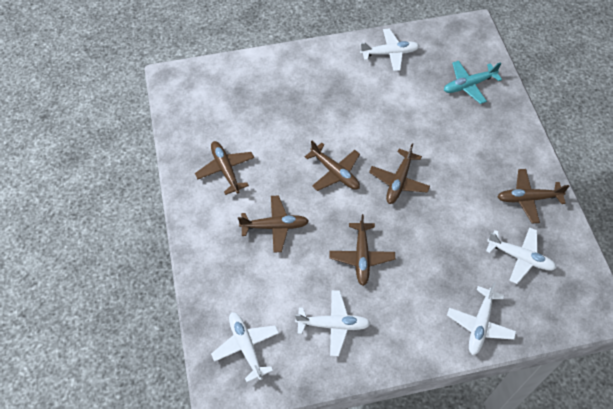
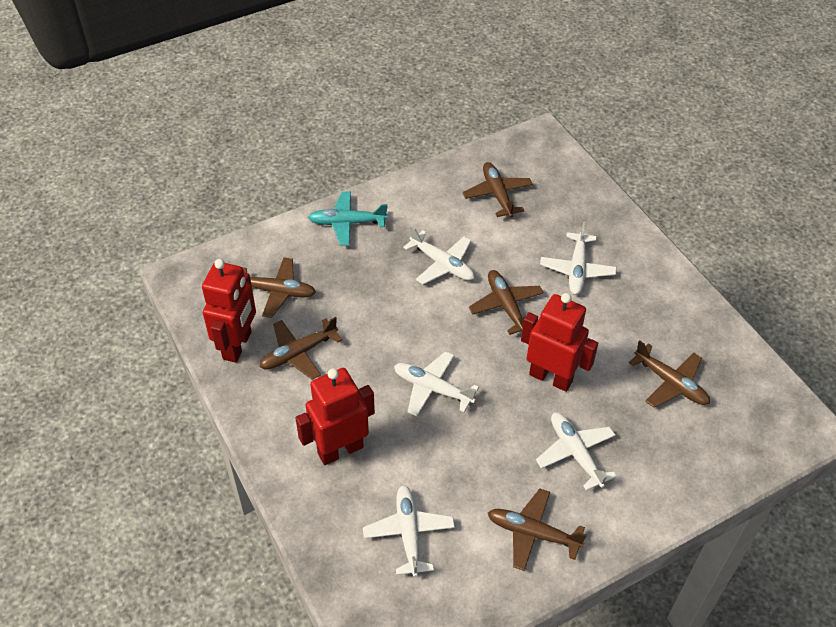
red robot: 0 -> 3

